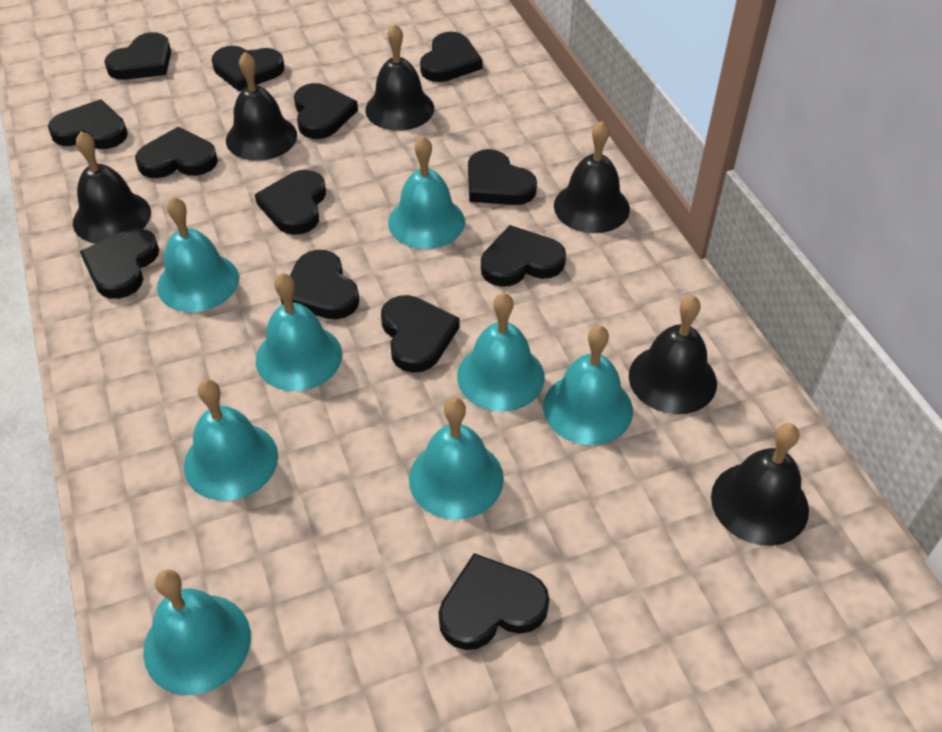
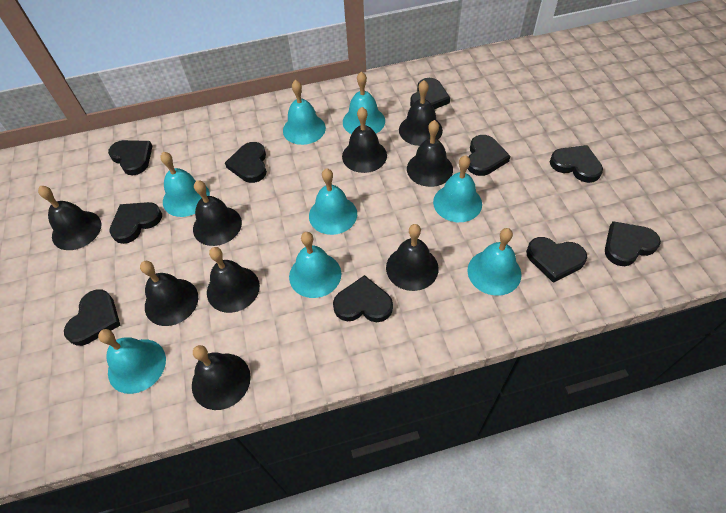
black bell: 6 -> 9
black heart: 13 -> 10

